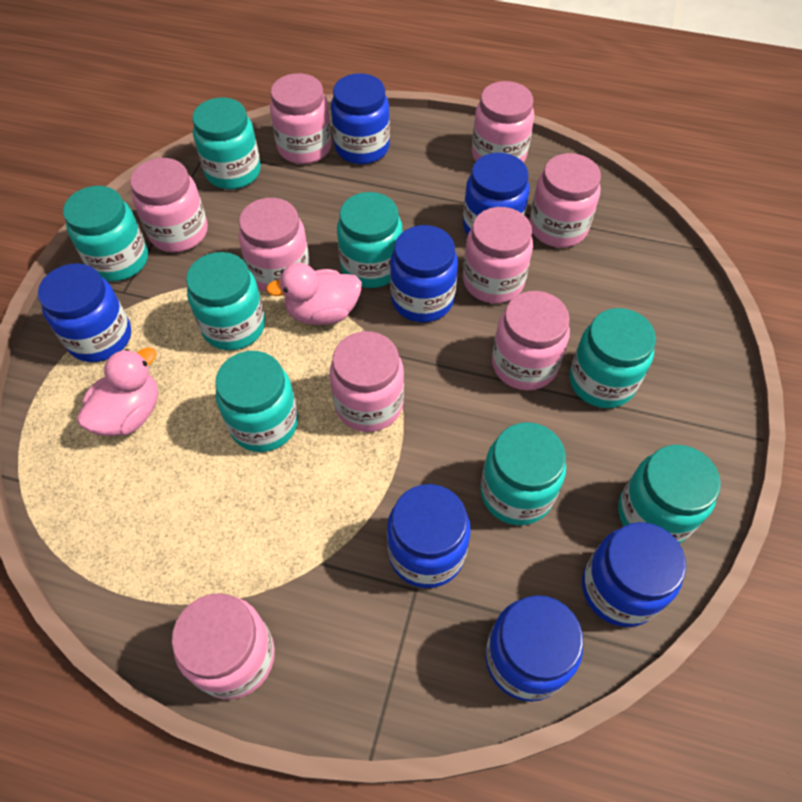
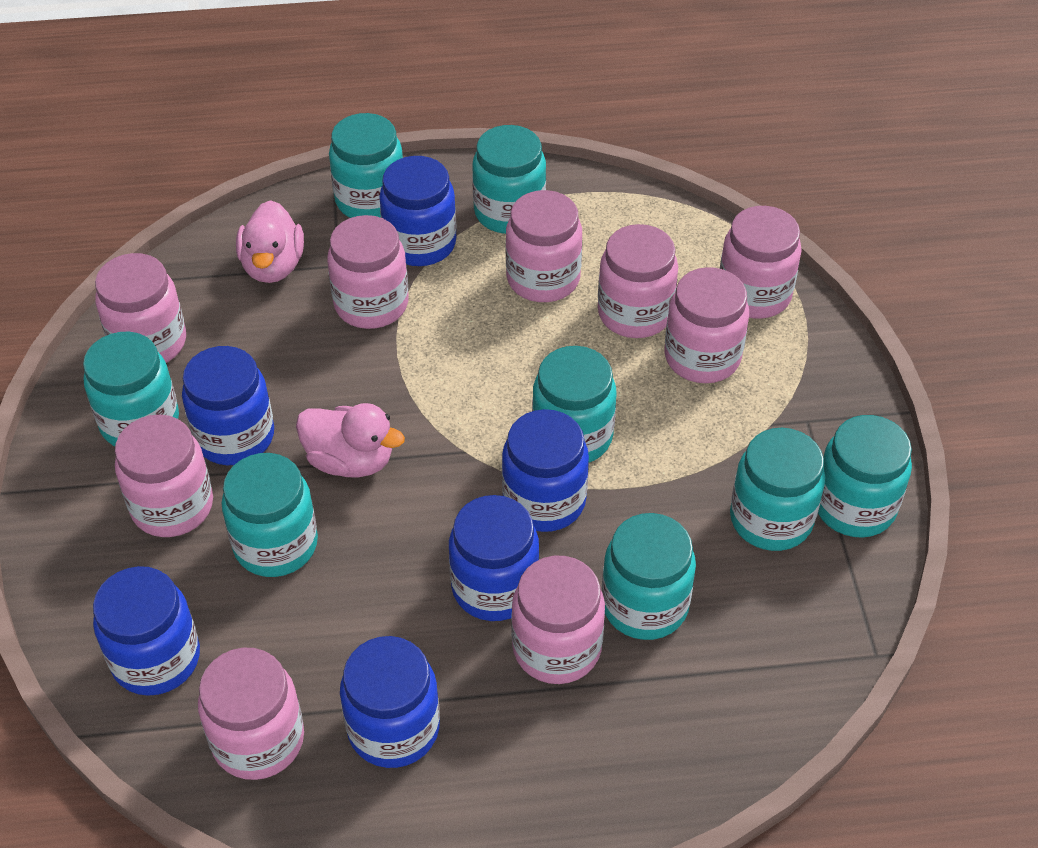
blue jar: 7 -> 6

